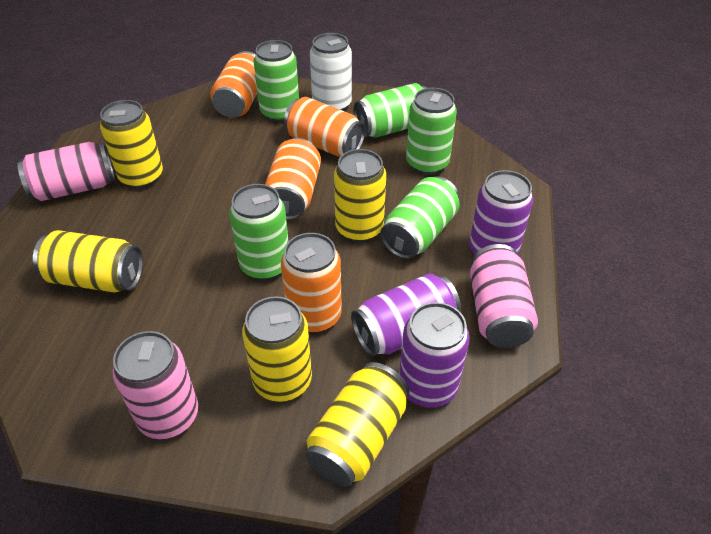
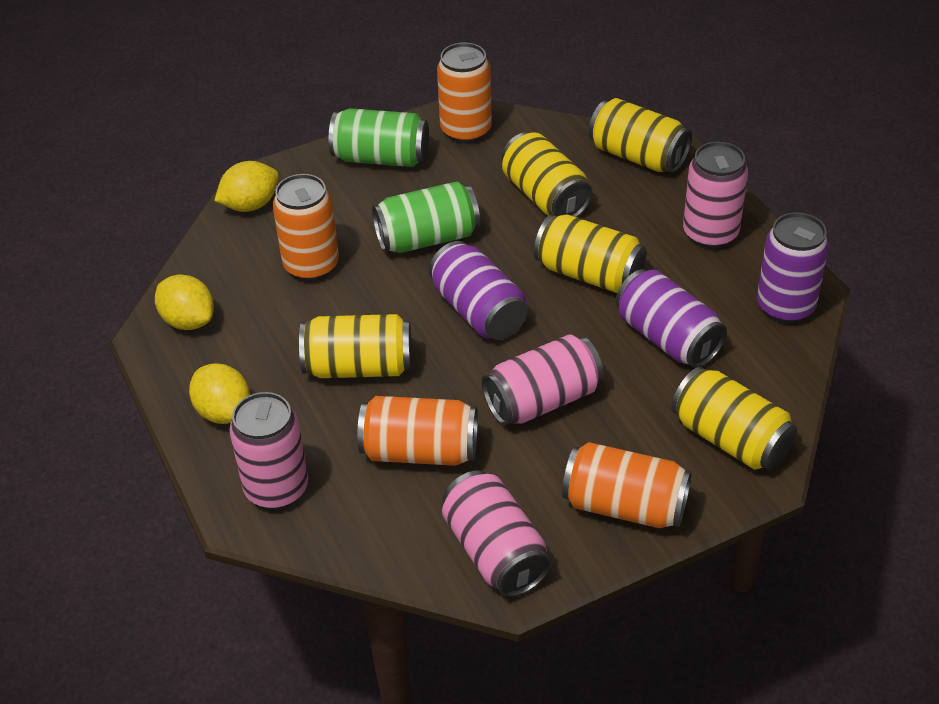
green can: 5 -> 2
pink can: 3 -> 4
white can: 1 -> 0
yellow lemon: 0 -> 3

